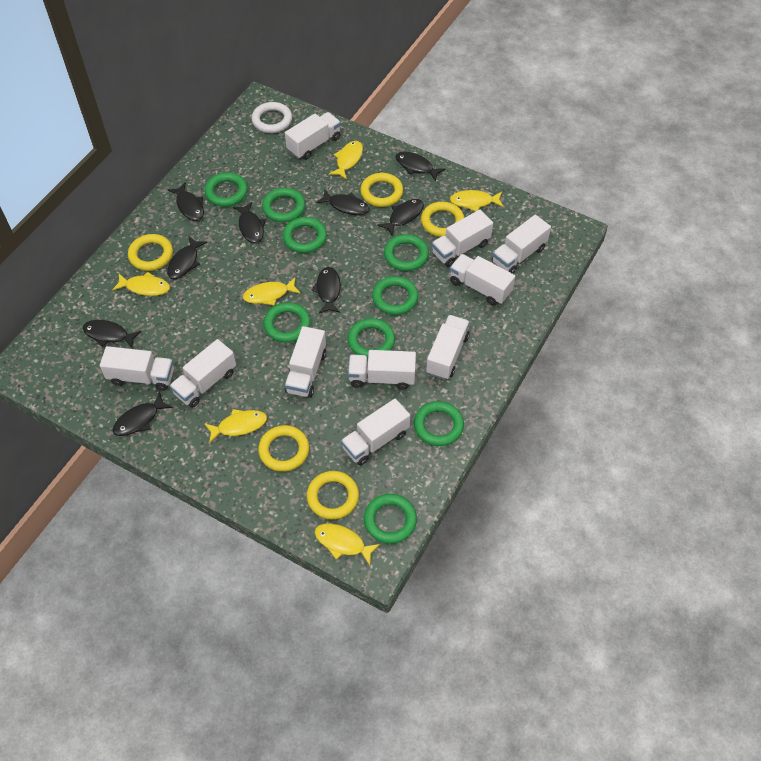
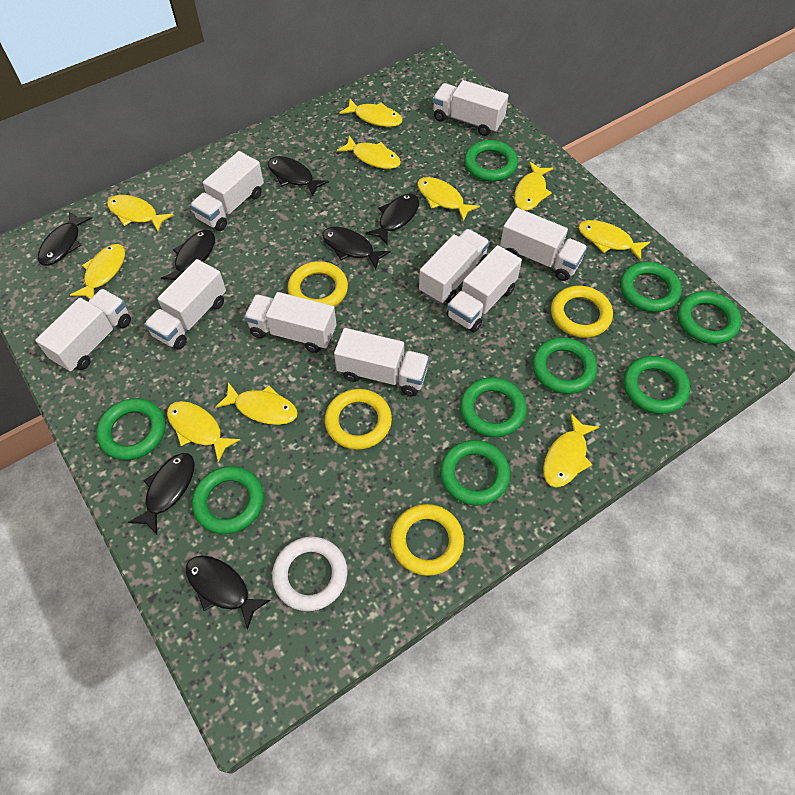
black fish: 9 -> 7
white truck: 10 -> 9
yellow fish: 6 -> 10
yellow ring: 5 -> 4

